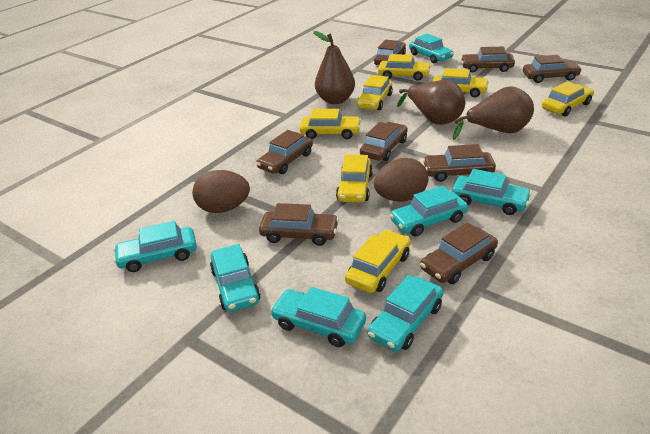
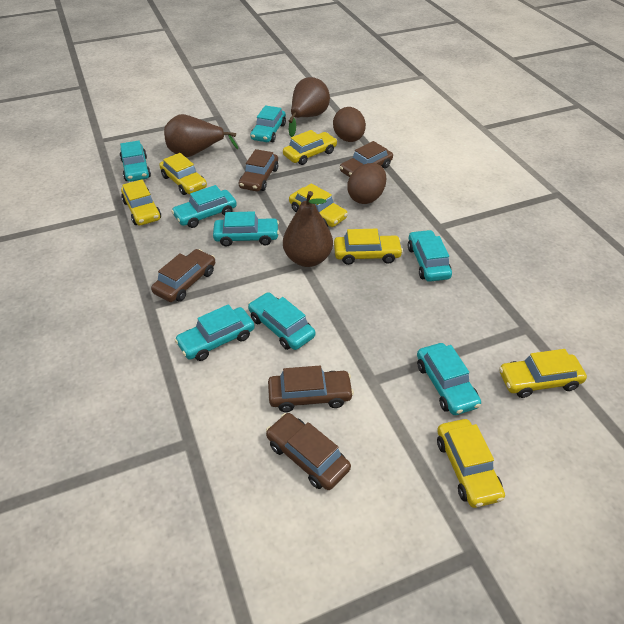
brown car: 8 -> 5
turquoise car: 7 -> 8

